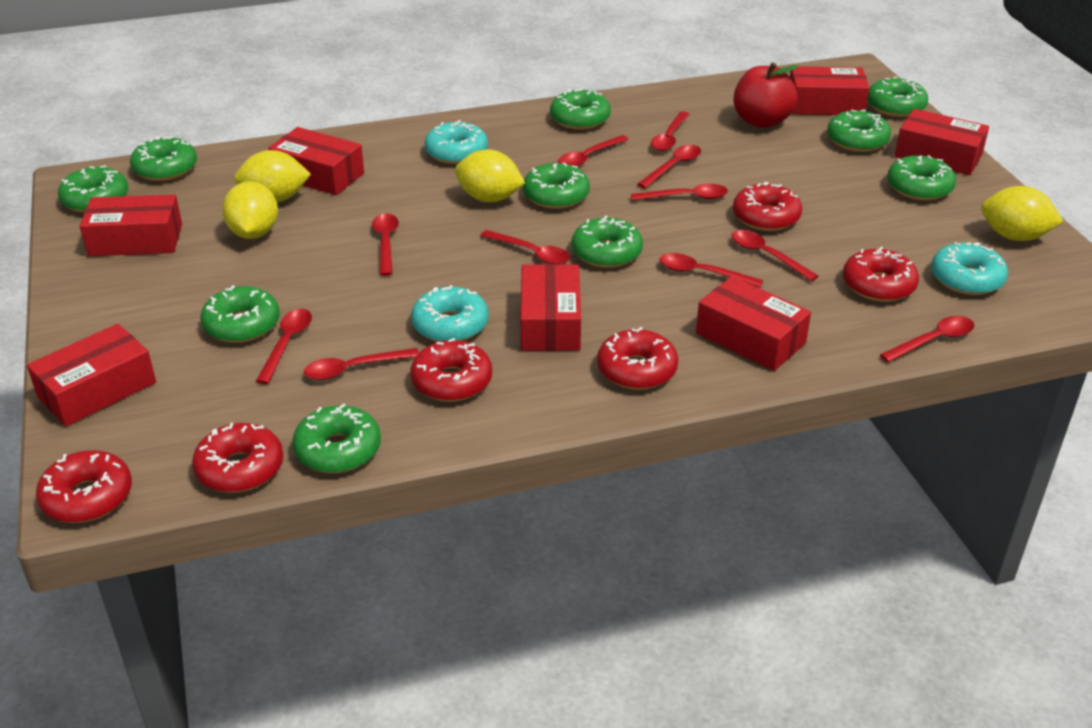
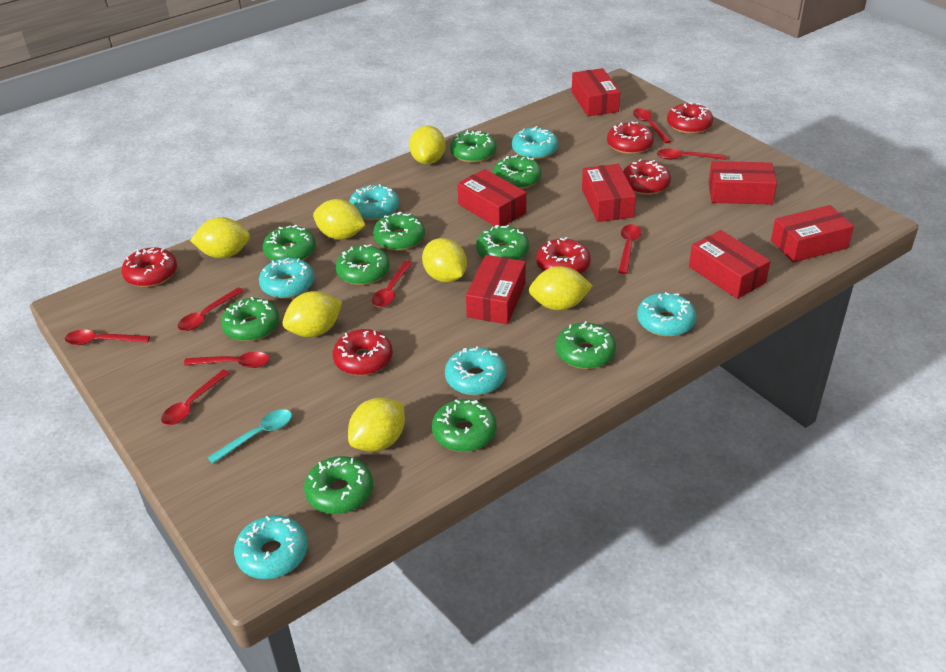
red apple: 1 -> 0
red spoon: 11 -> 8
turquoise donut: 3 -> 6
turquoise spoon: 0 -> 1
yellow lemon: 4 -> 7

